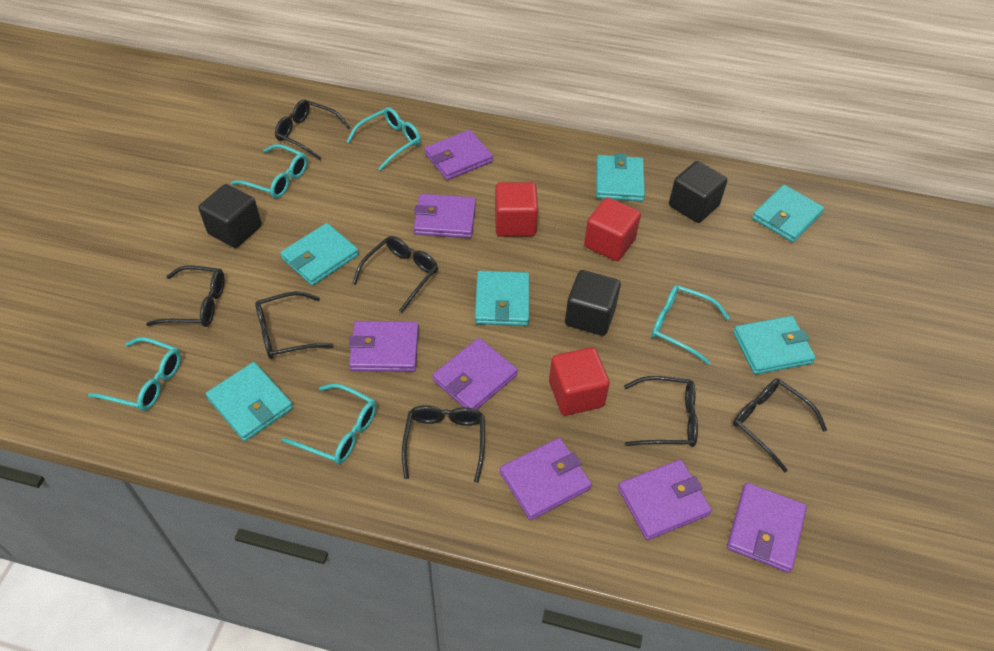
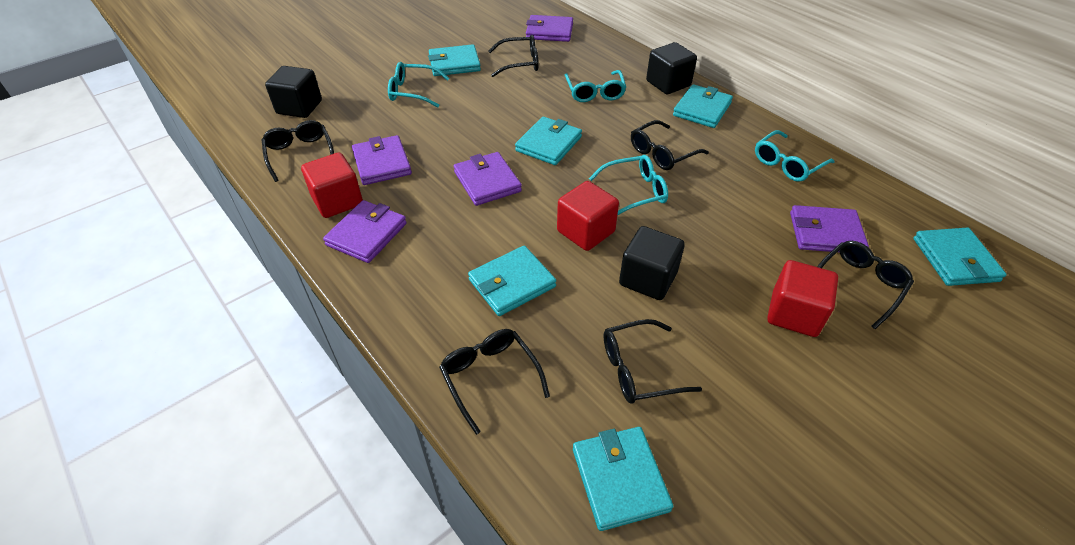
black glasses: 7 -> 6
purple wallet: 7 -> 5
turquoise glasses: 5 -> 4

